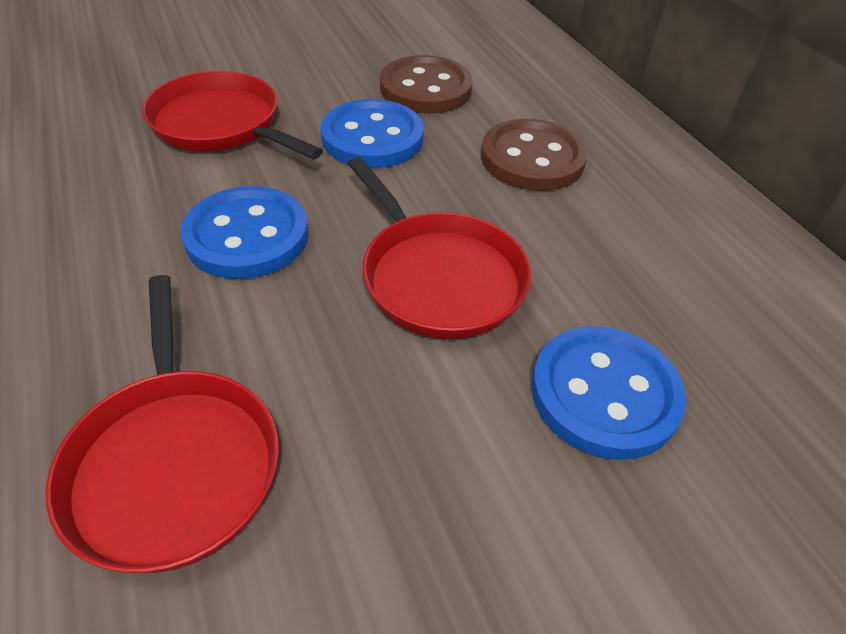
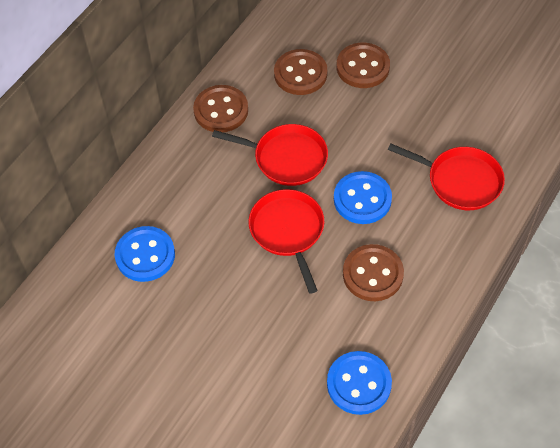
brown button: 2 -> 4

